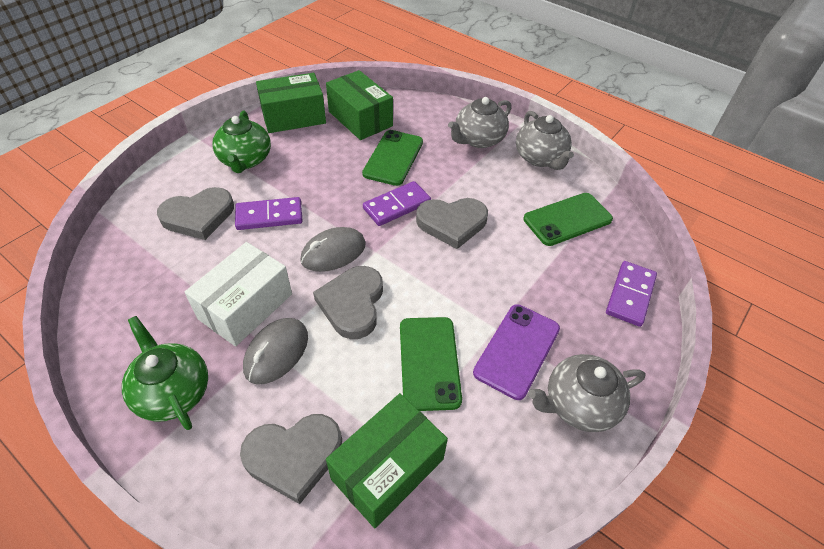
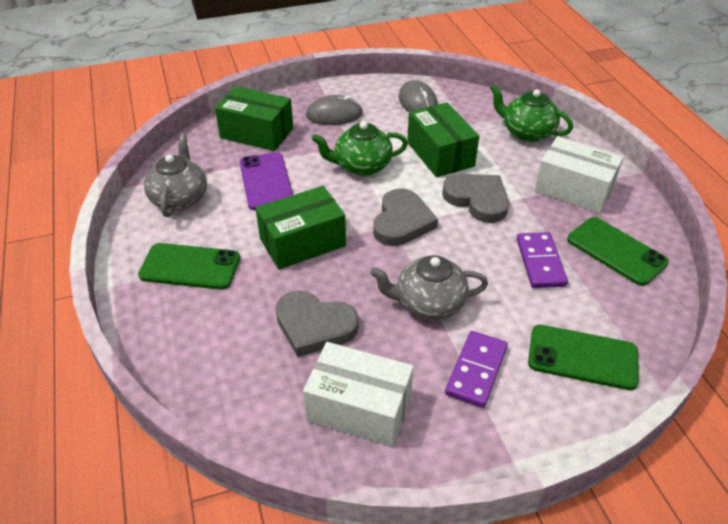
grey heart: 4 -> 3
grey teapot: 3 -> 2
purple domino: 3 -> 2
white box: 1 -> 2

